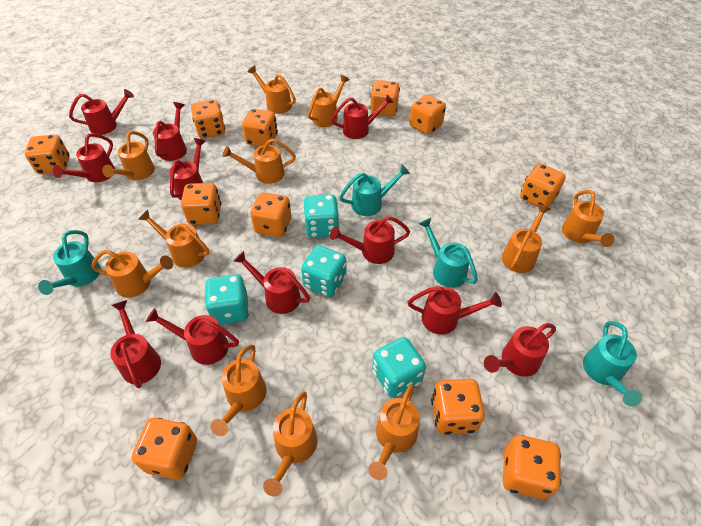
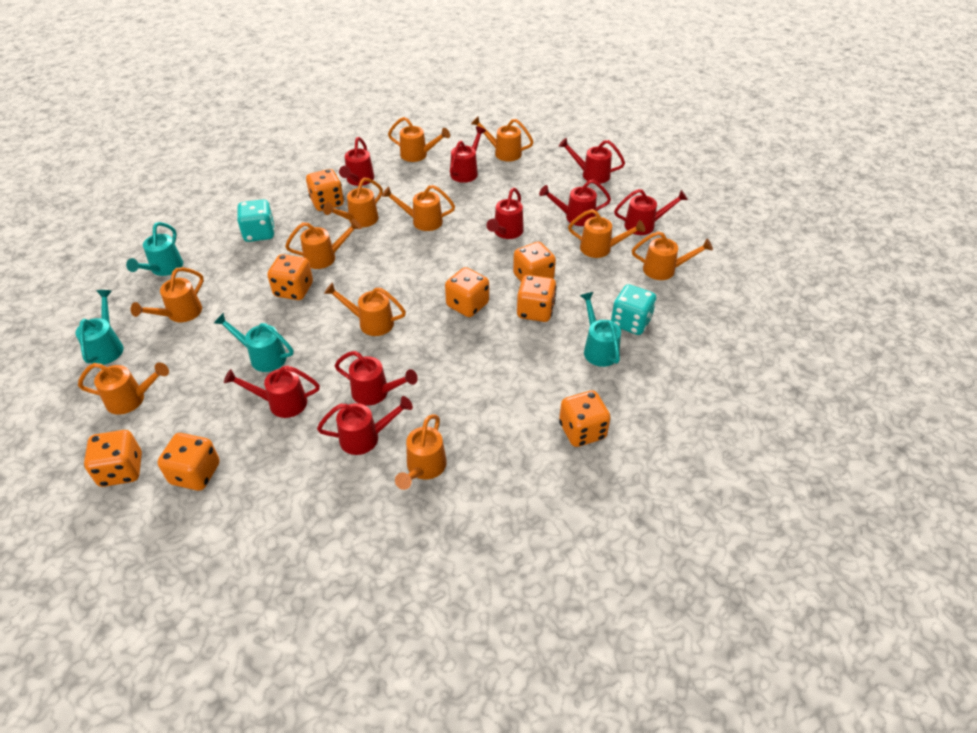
orange dice: 11 -> 8
red watering can: 11 -> 9
turquoise dice: 4 -> 2

